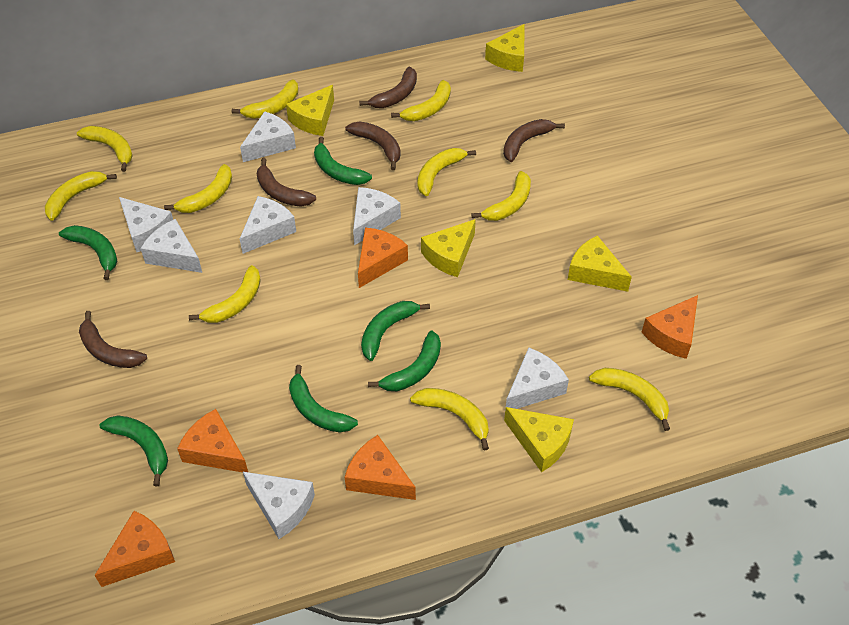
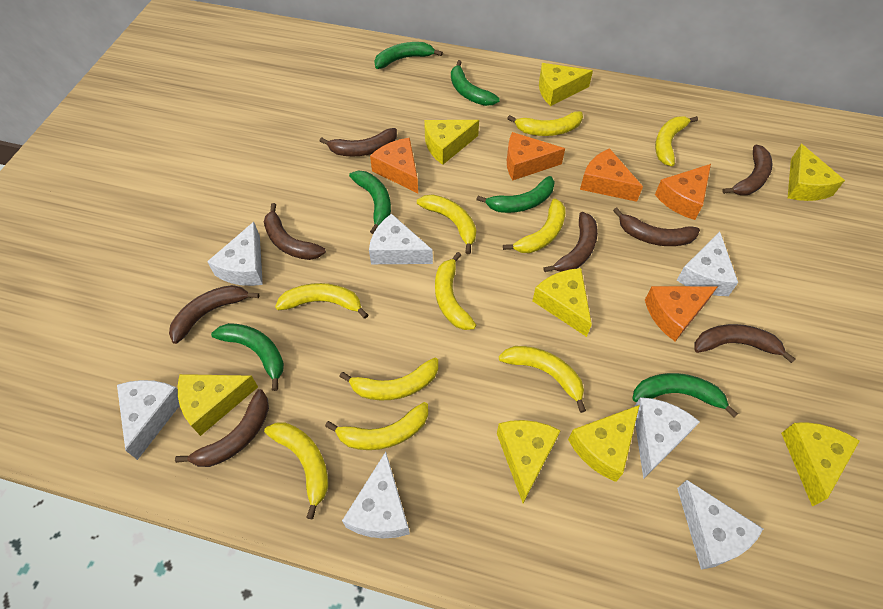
brown banana: 5 -> 8
yellow cheese: 5 -> 8

